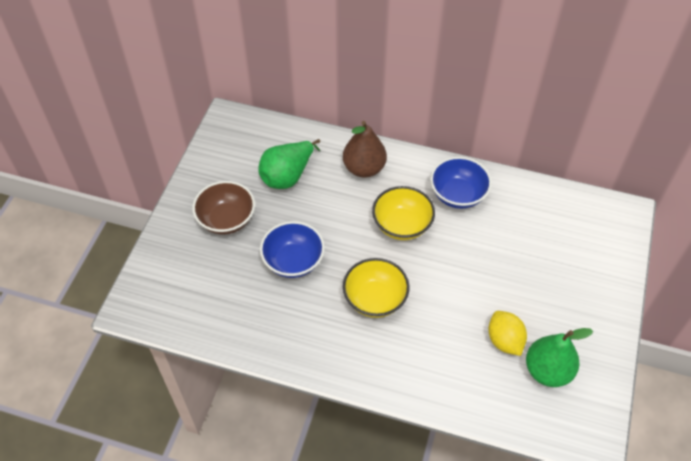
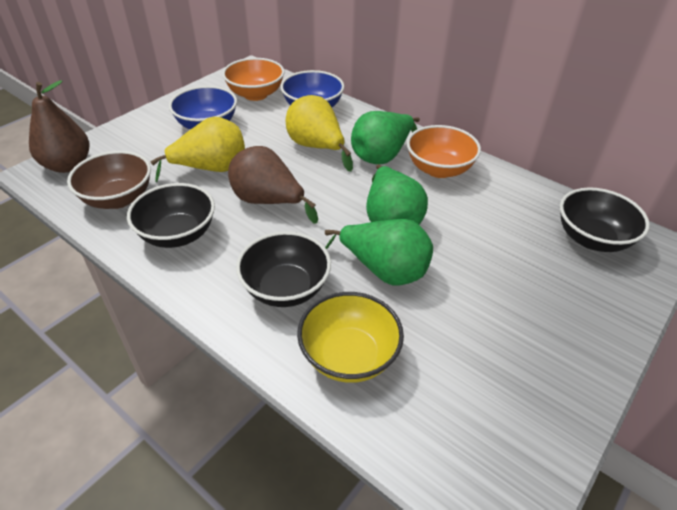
black bowl: 0 -> 3
brown pear: 1 -> 2
green pear: 2 -> 3
orange bowl: 0 -> 2
yellow bowl: 2 -> 1
yellow lemon: 1 -> 0
yellow pear: 0 -> 2

